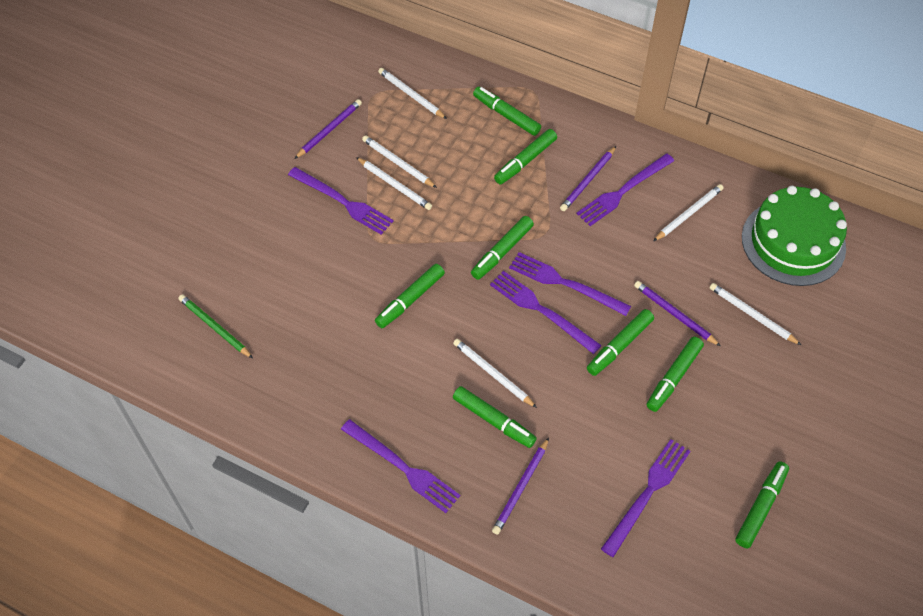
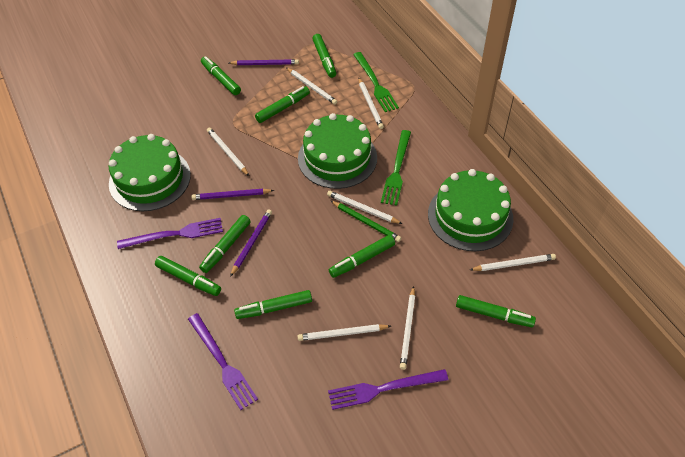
green cake: 1 -> 3
green fork: 0 -> 2
purple fork: 6 -> 3
purple pencil: 4 -> 3
white pencil: 6 -> 7

